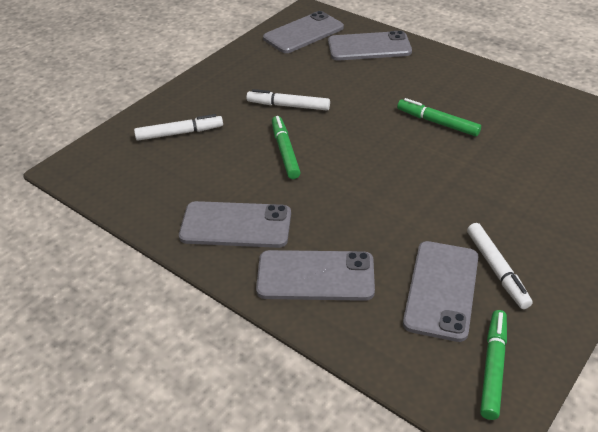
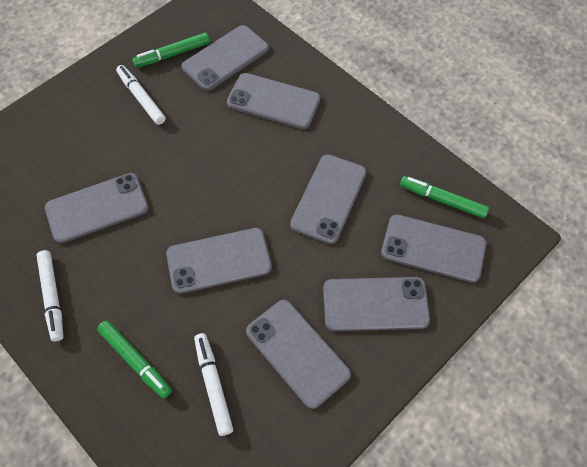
grey phone: 5 -> 8

